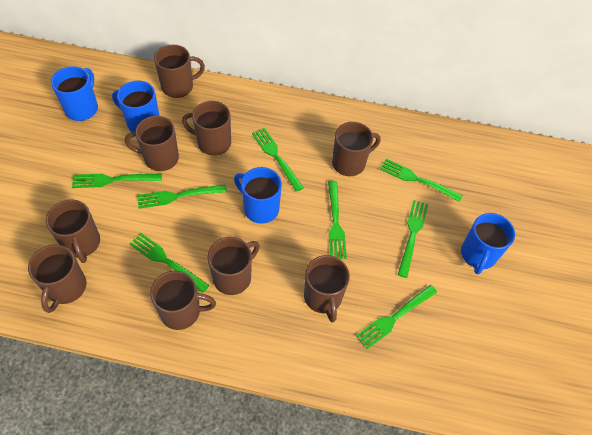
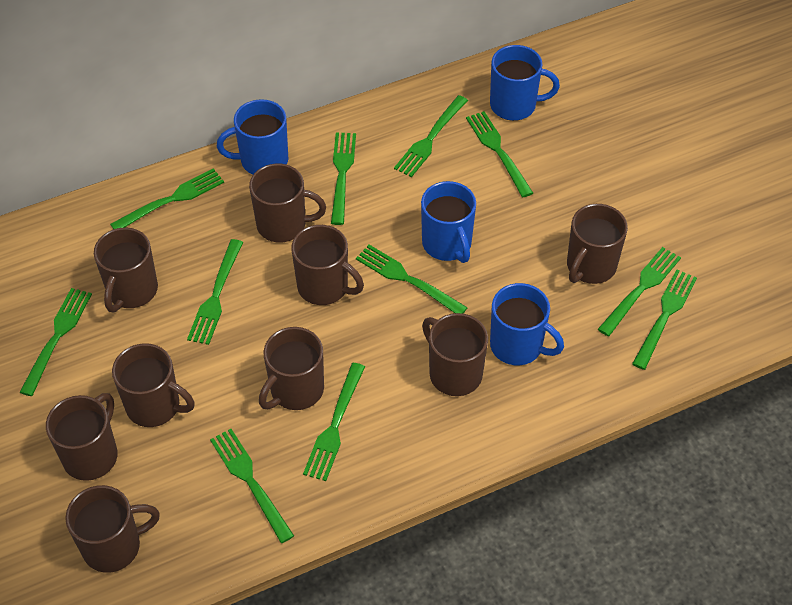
green fork: 8 -> 11

